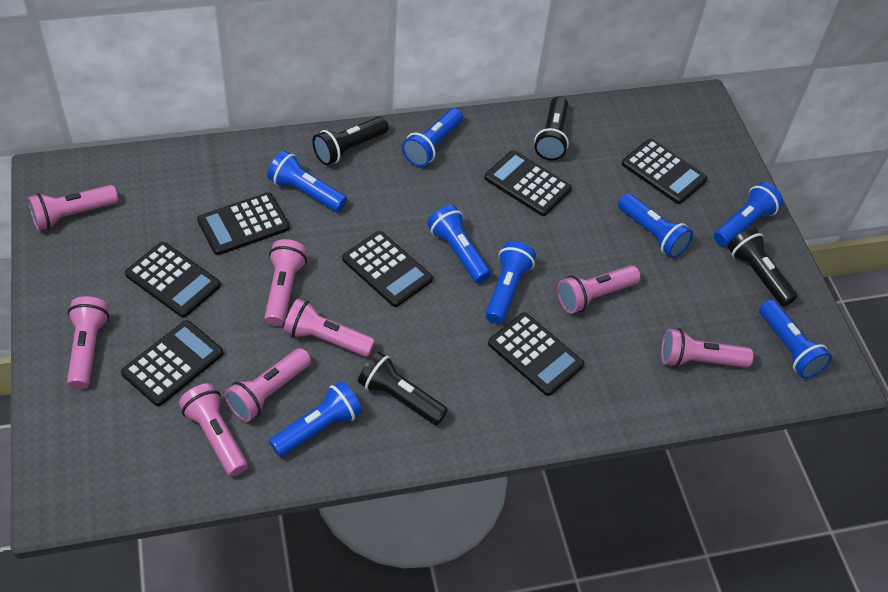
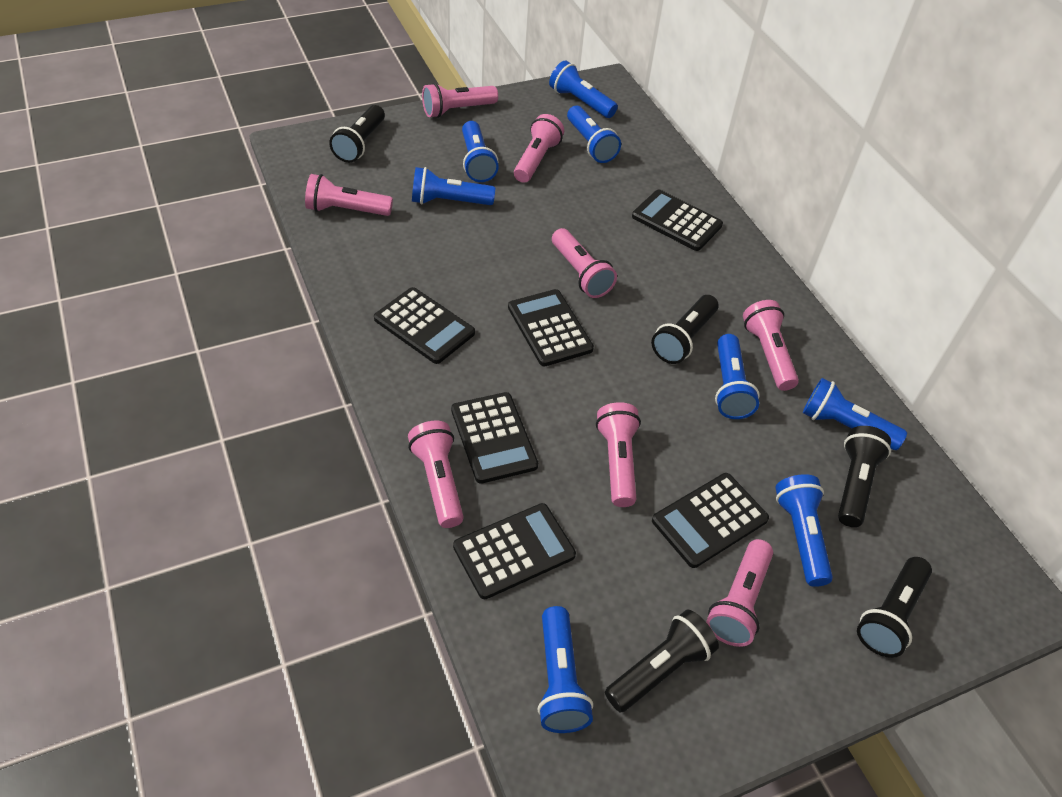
black calculator: 7 -> 6
black flashlight: 4 -> 5

